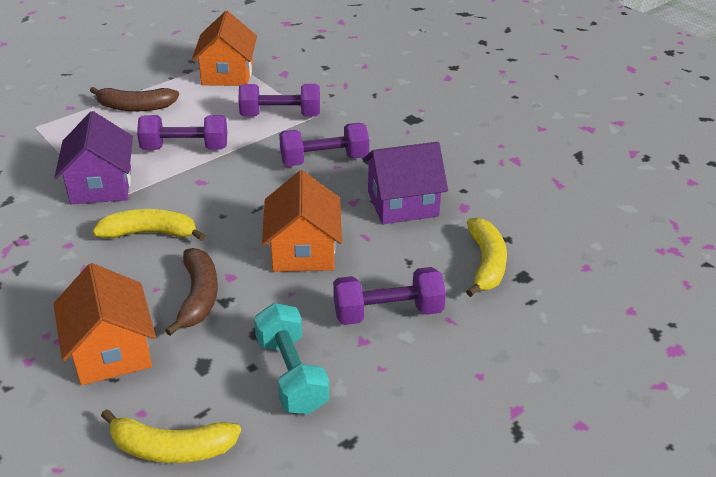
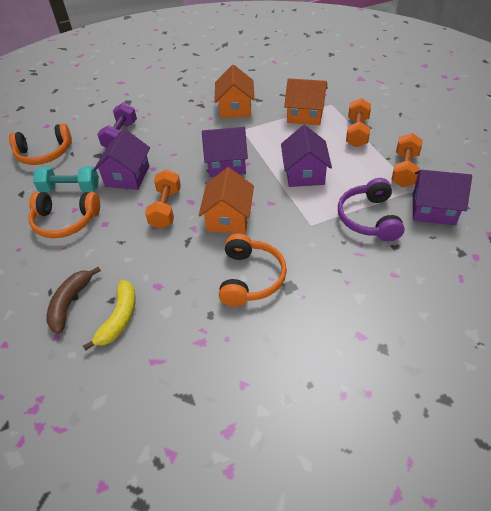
brown banana: 2 -> 1
orange dumbbell: 0 -> 3
orange headphones: 0 -> 3
purple dumbbell: 4 -> 1
purple headphones: 0 -> 1
purple house: 2 -> 4
yellow banana: 3 -> 1

